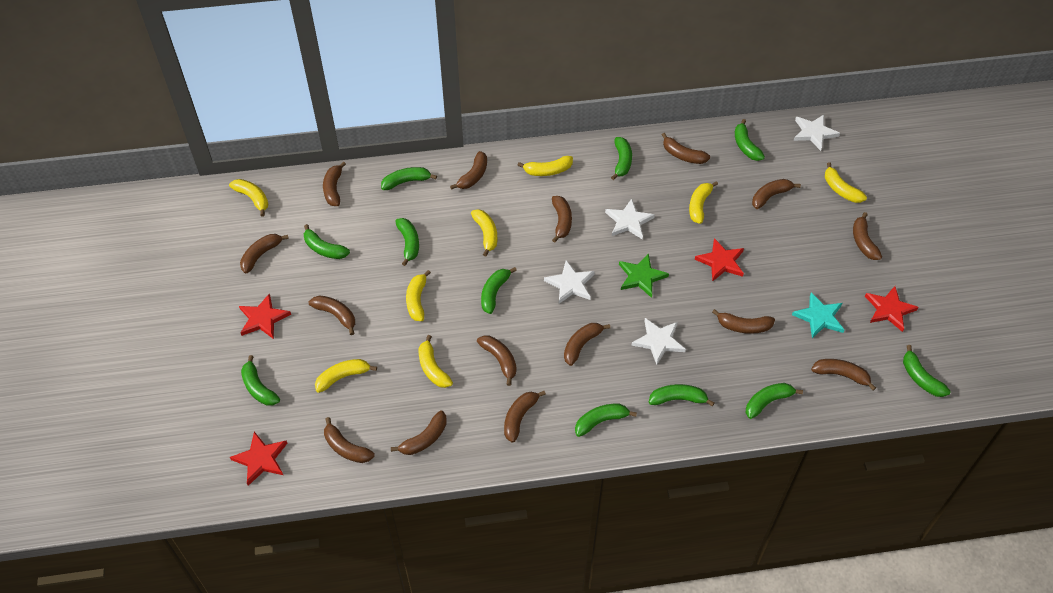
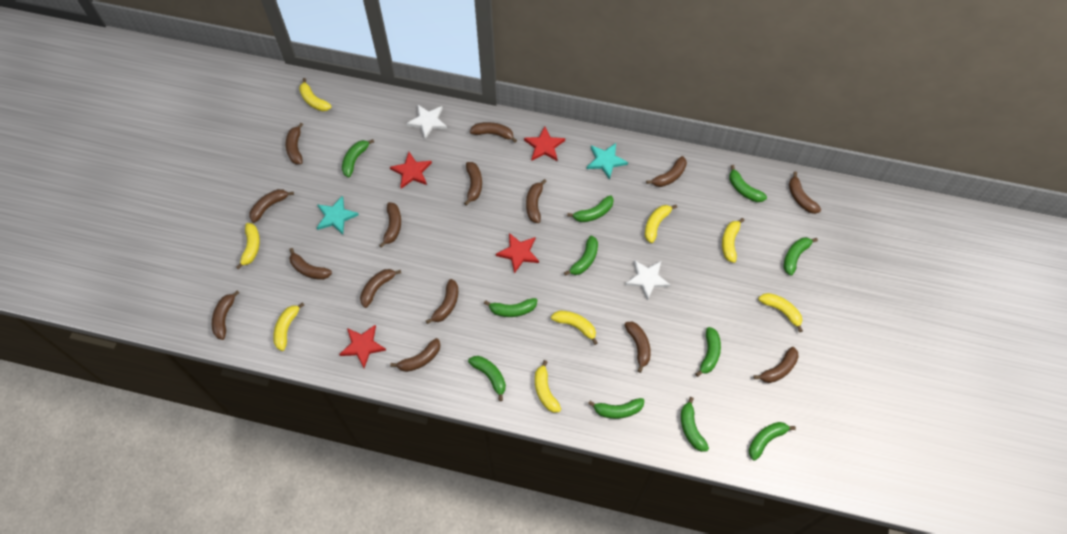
green star: 1 -> 0
turquoise star: 1 -> 2
white star: 4 -> 2

